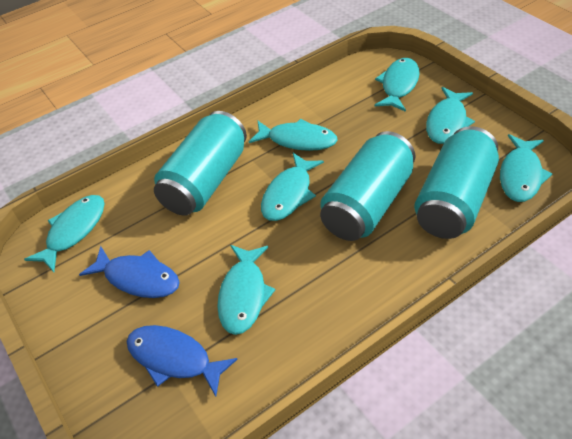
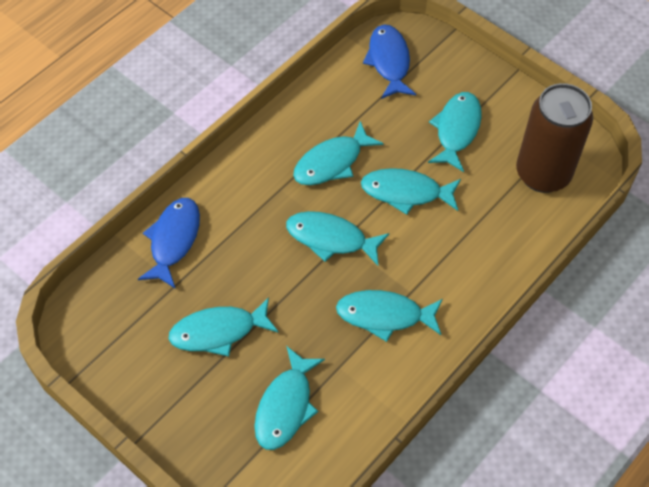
brown can: 0 -> 1
turquoise can: 3 -> 0

